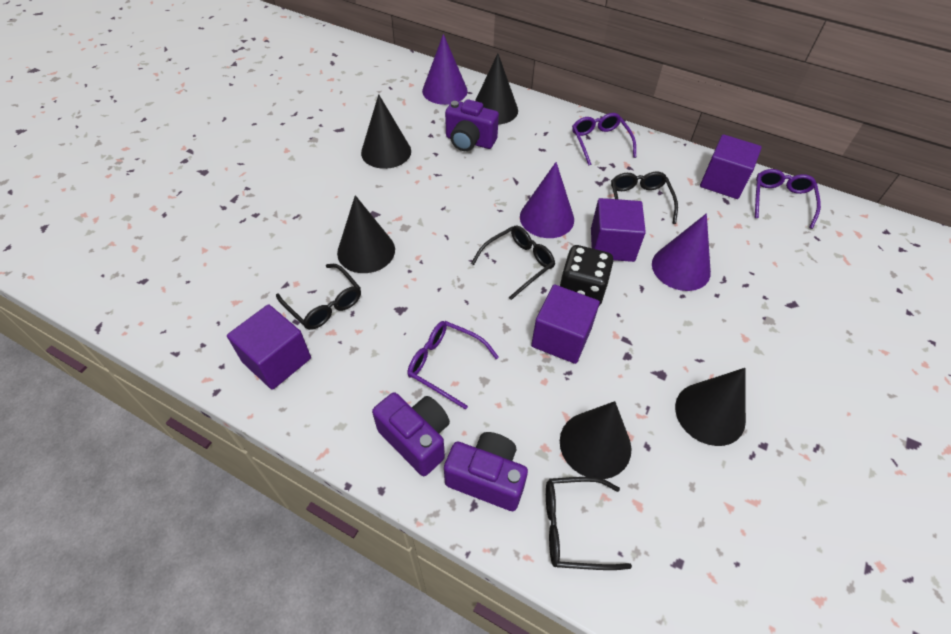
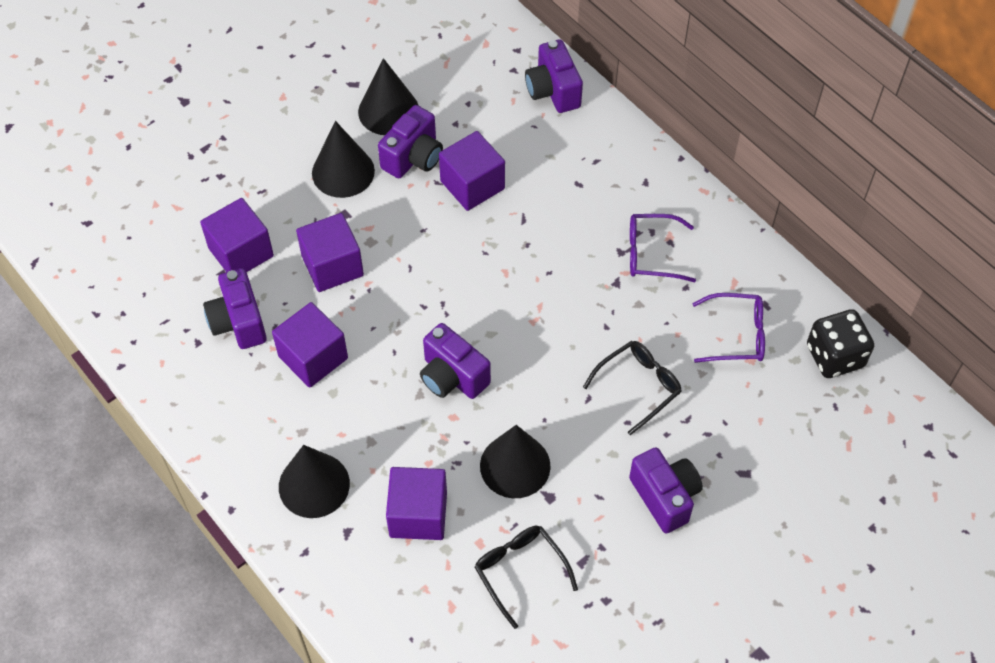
black cone: 5 -> 4
black glasses: 4 -> 2
purple camera: 3 -> 5
purple cone: 3 -> 0
purple cube: 4 -> 5
purple glasses: 3 -> 2

